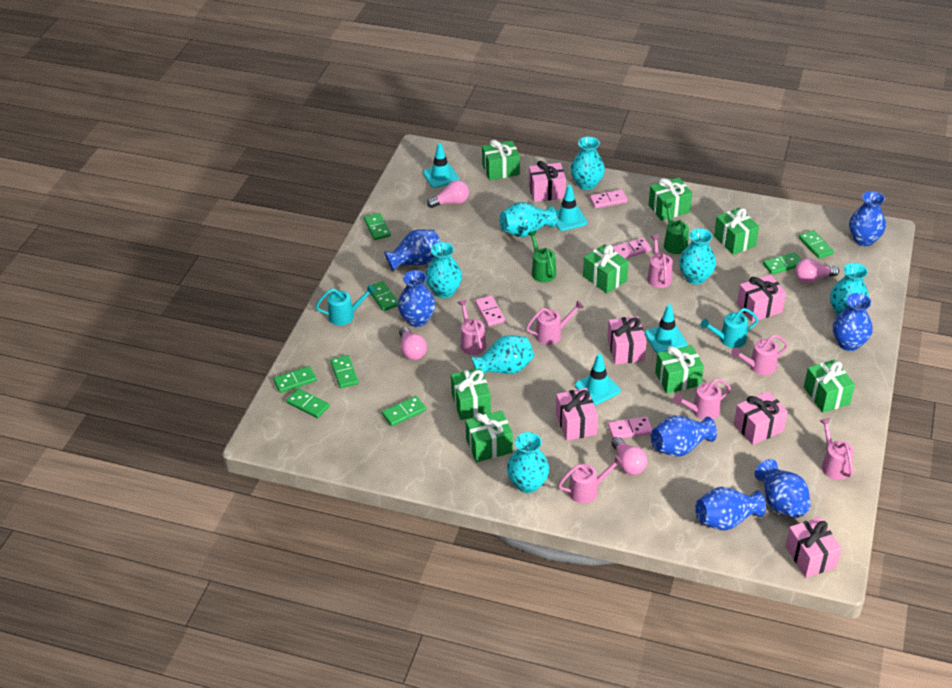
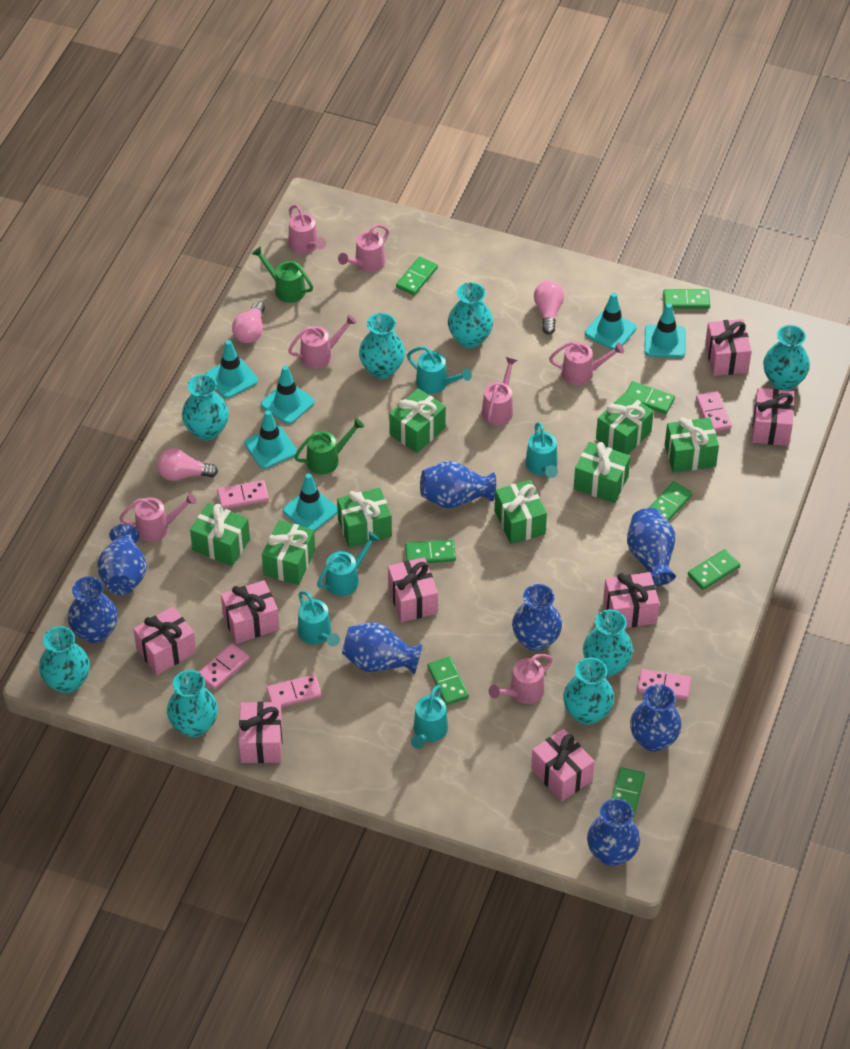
blue vase: 7 -> 8
pink domino: 4 -> 5
pink gift: 6 -> 8
pink light bulb: 4 -> 3
turquoise traffic cone: 4 -> 6
turquoise vase: 7 -> 8
turquoise watering can: 2 -> 5

